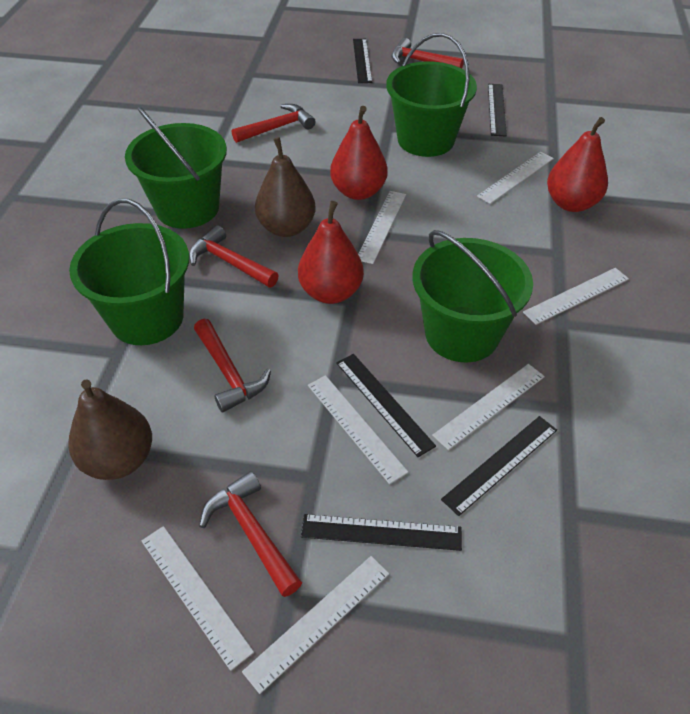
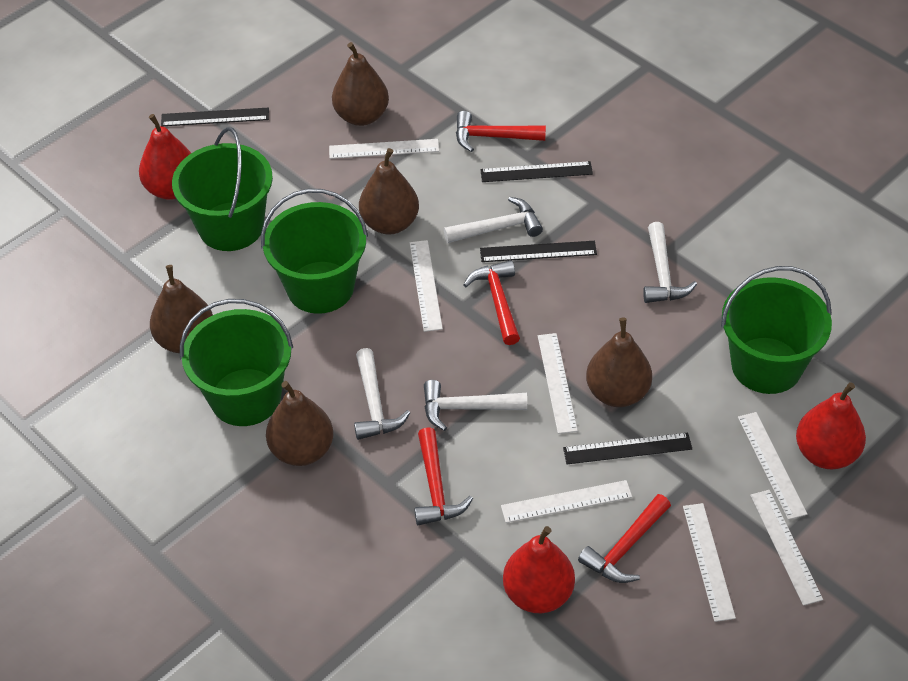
black ruler: 5 -> 4
brown pear: 2 -> 5
red hammer: 5 -> 4
white hammer: 0 -> 4

